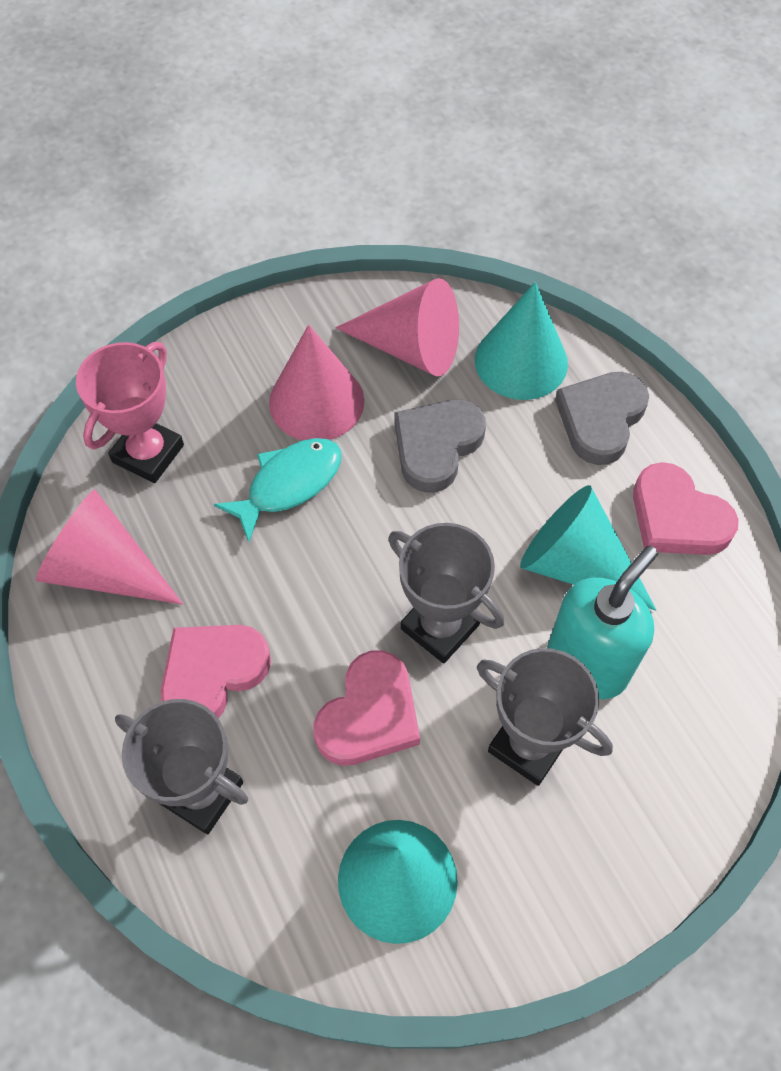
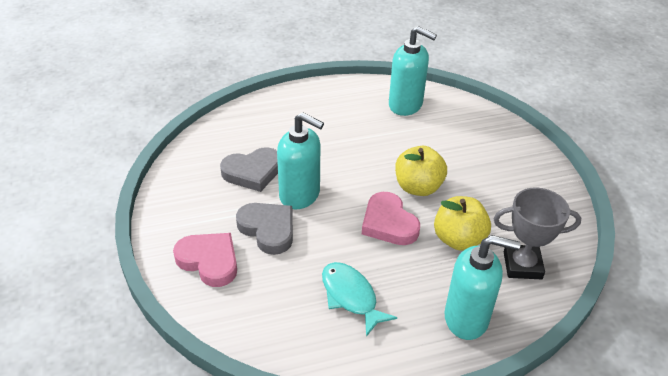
grey trophy: 3 -> 1
pink cone: 3 -> 0
pink heart: 3 -> 2
pink trophy: 1 -> 0
turquoise cone: 3 -> 0
turquoise soap dispenser: 1 -> 3
yellow apple: 0 -> 2

